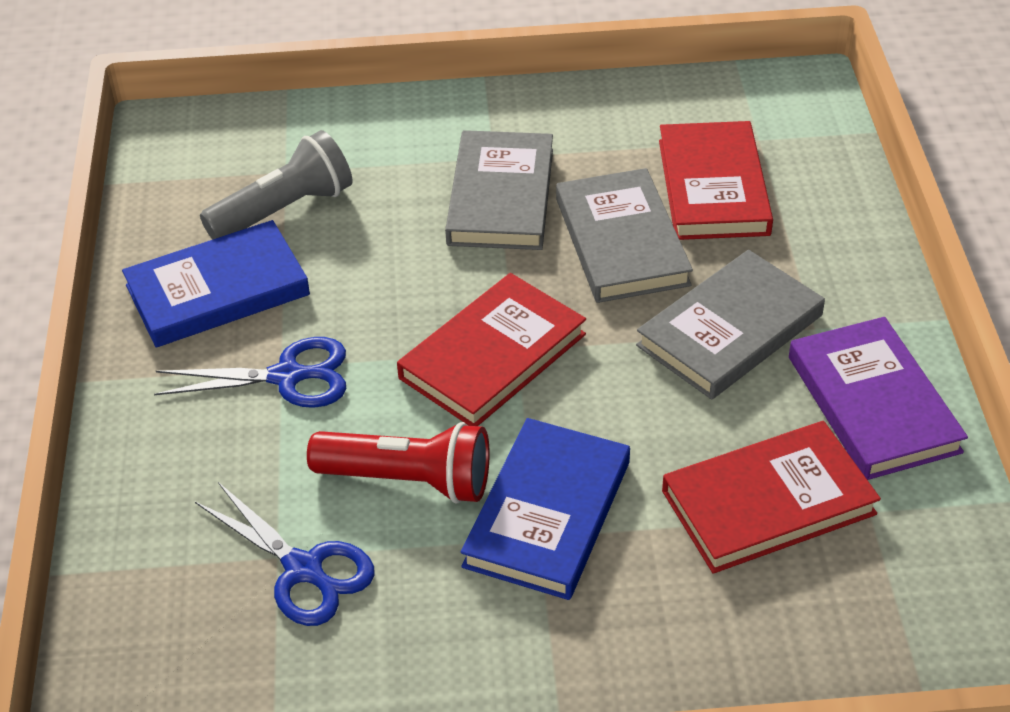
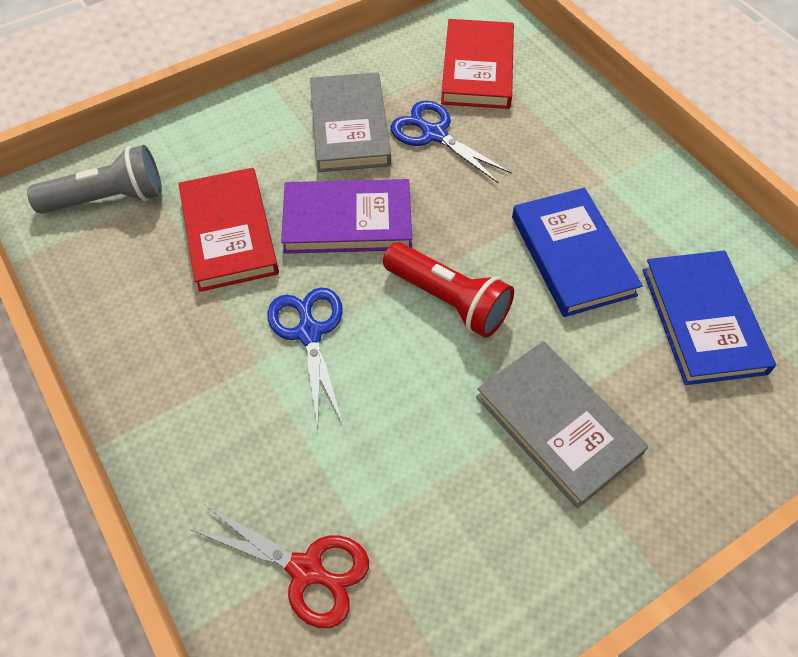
grey book: 3 -> 2
red book: 3 -> 2
red scissors: 0 -> 1

